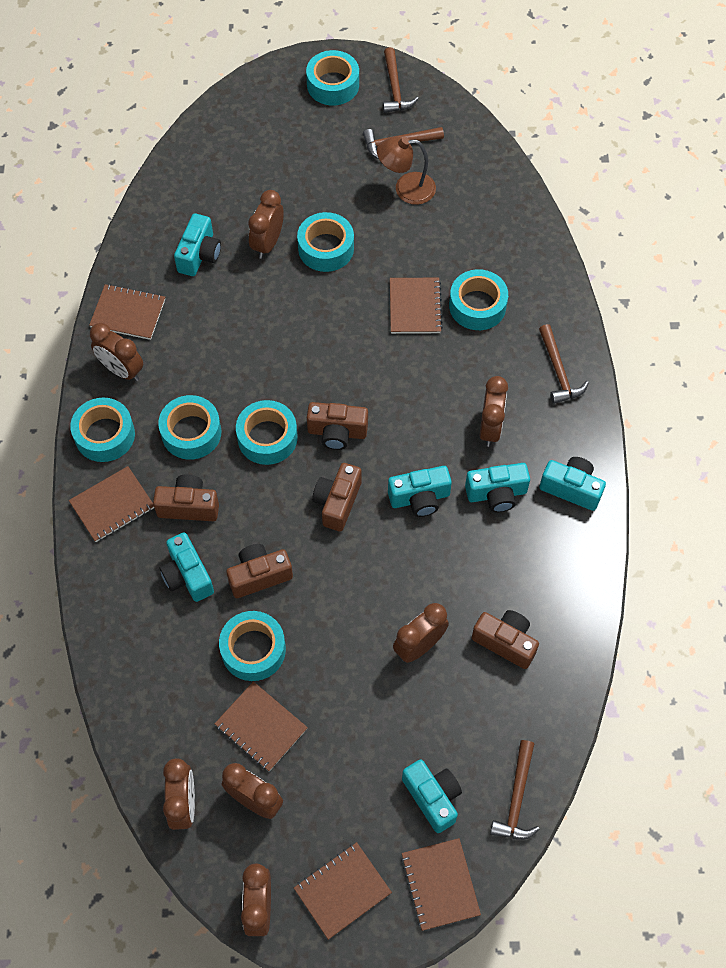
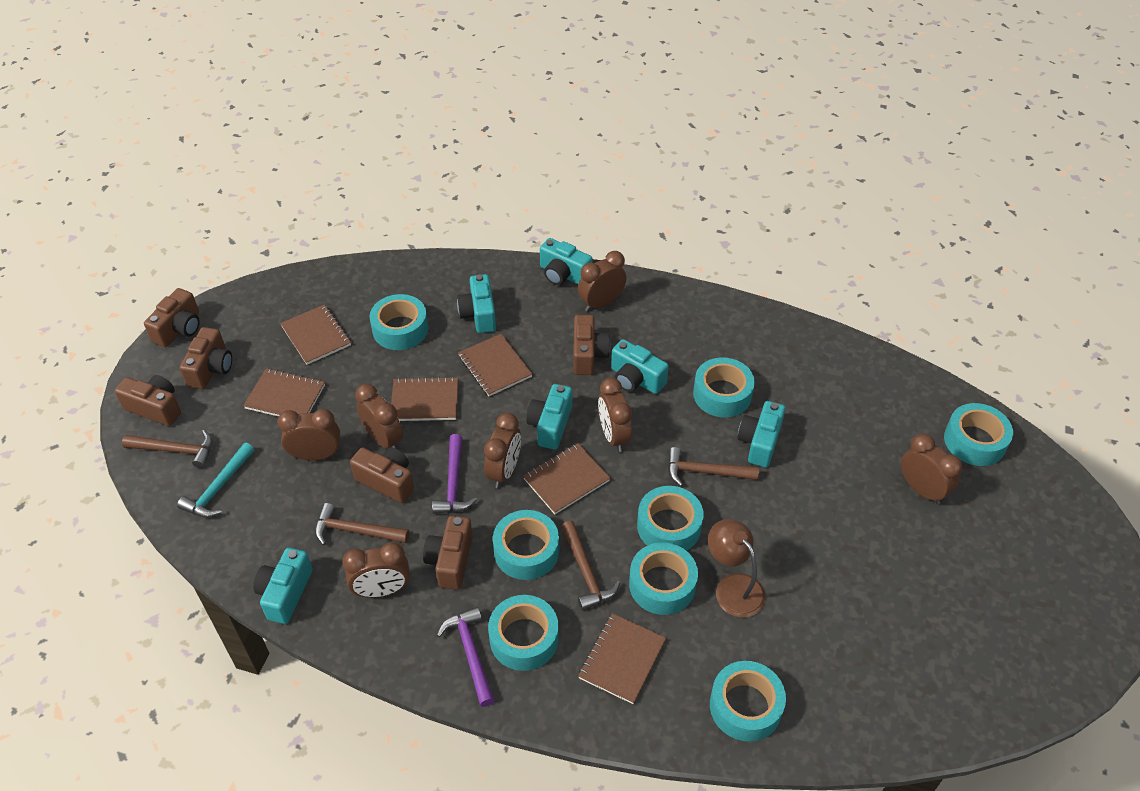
brown camera: 5 -> 6
purple hammer: 0 -> 2
turquoise hammer: 0 -> 1
turquoise tape: 7 -> 8

